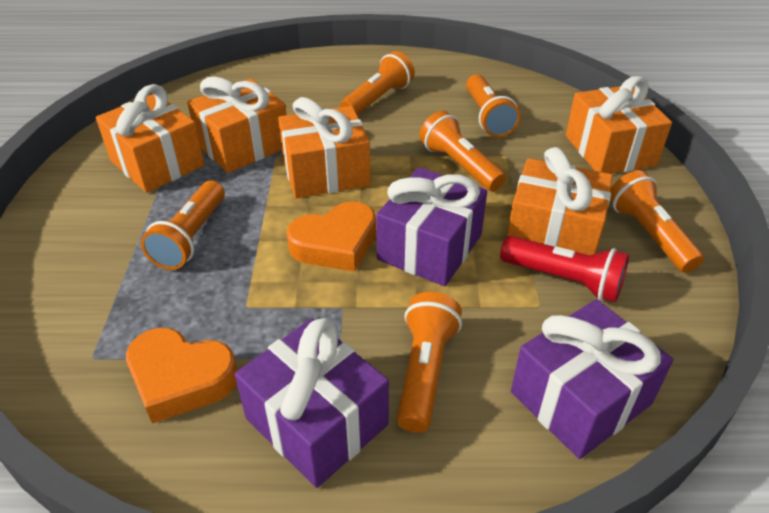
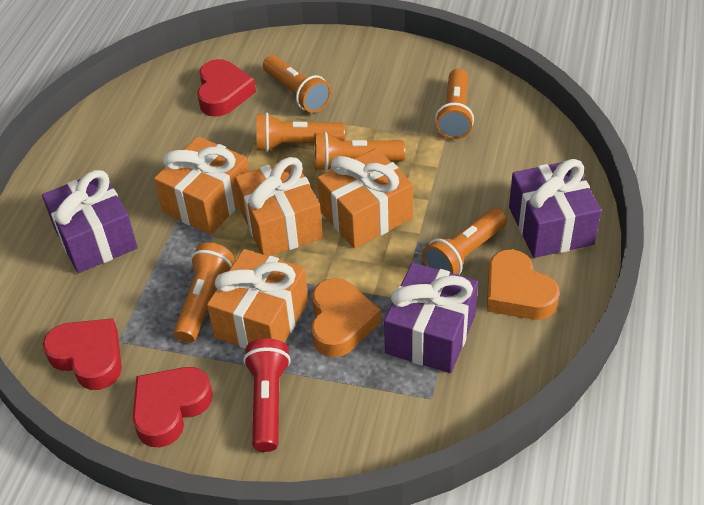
orange gift: 5 -> 4
red heart: 0 -> 3

